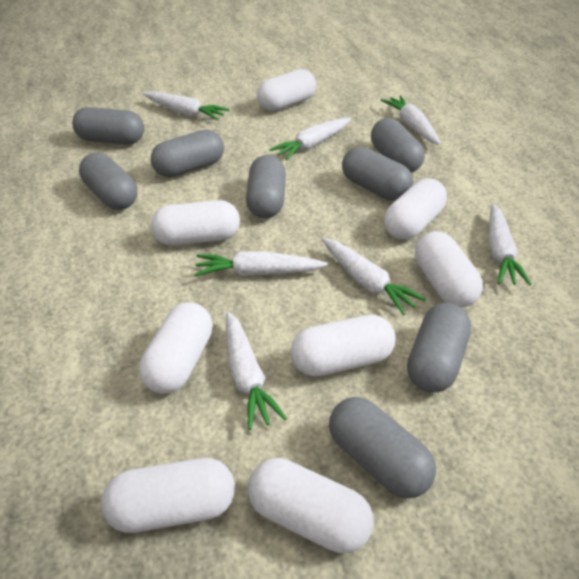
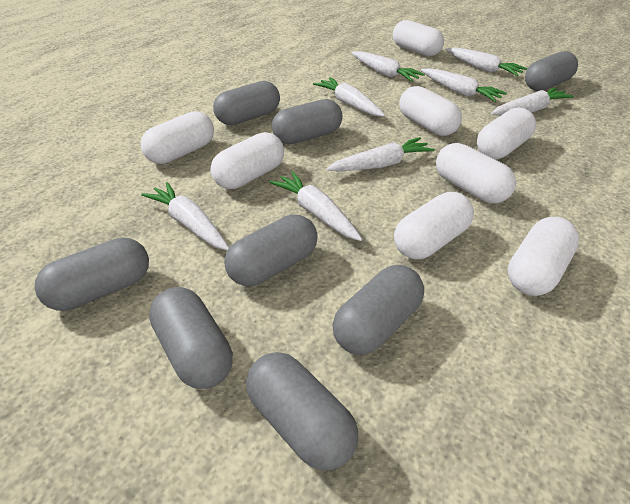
white carrot: 7 -> 8

